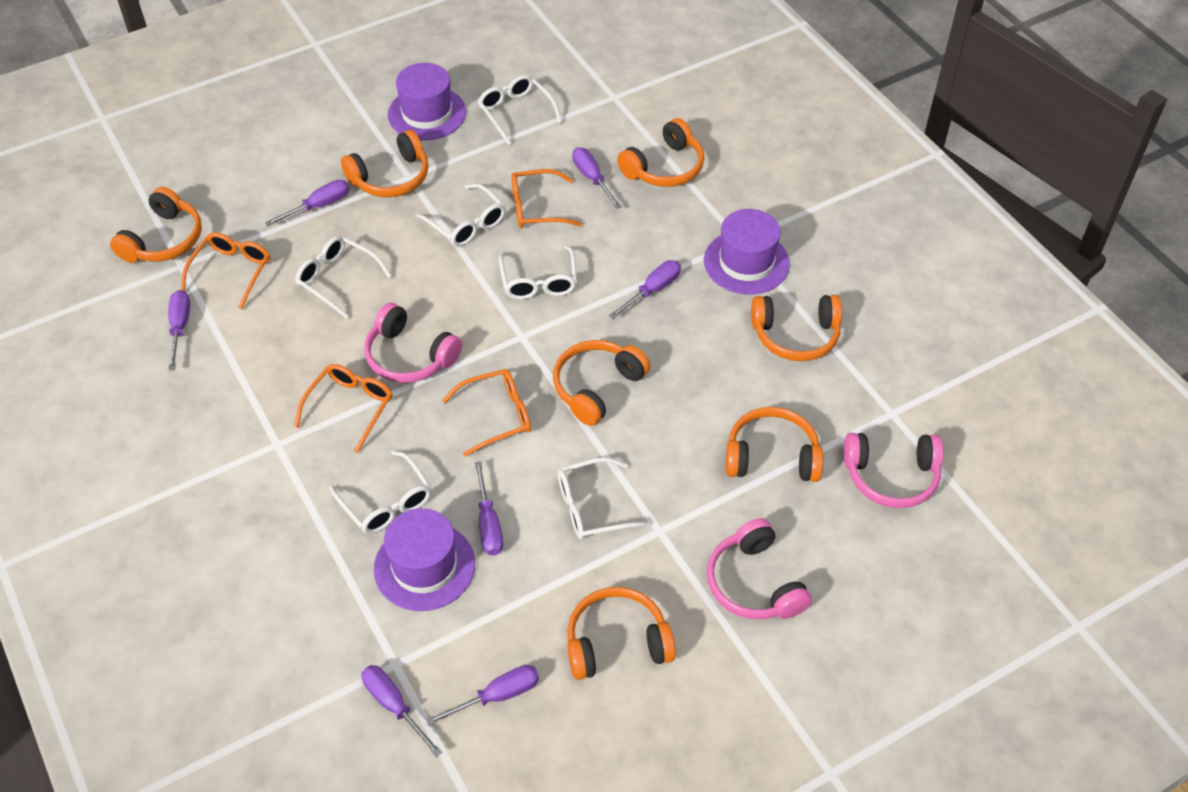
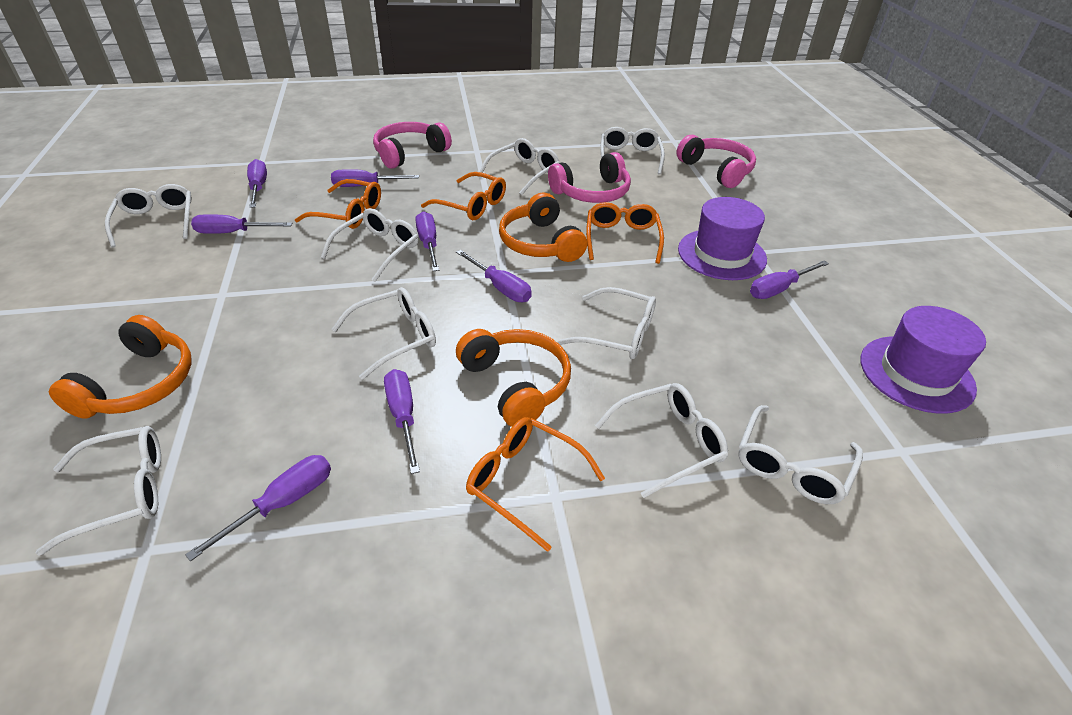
orange headphones: 7 -> 3
purple hat: 3 -> 2
purple screwdriver: 7 -> 8
white glasses: 6 -> 9

